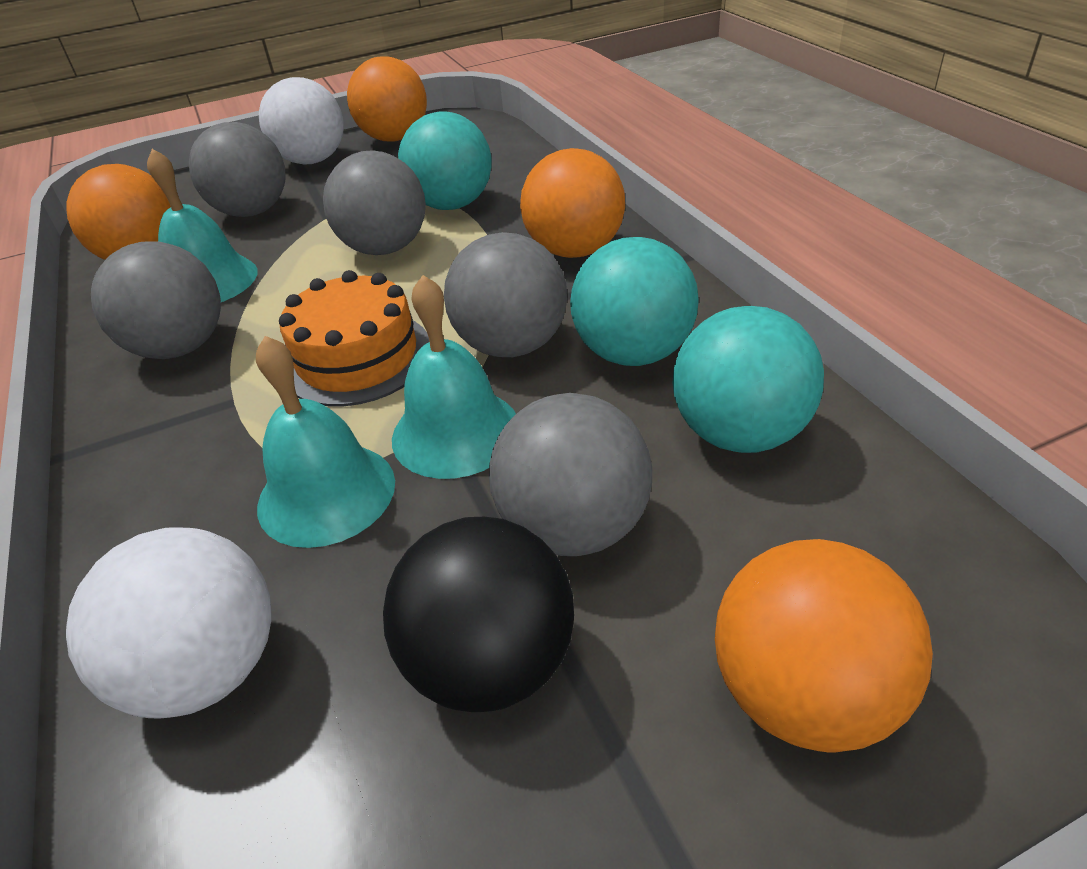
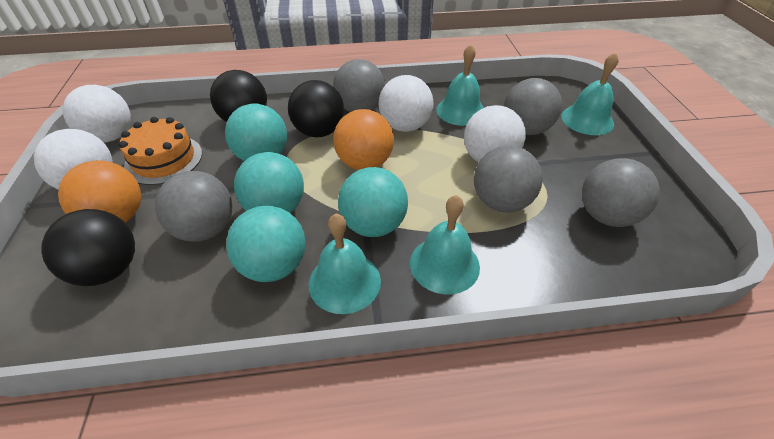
black ball: 1 -> 3
orange ball: 4 -> 2
turquoise ball: 3 -> 4
turquoise bell: 3 -> 4
white ball: 2 -> 4

